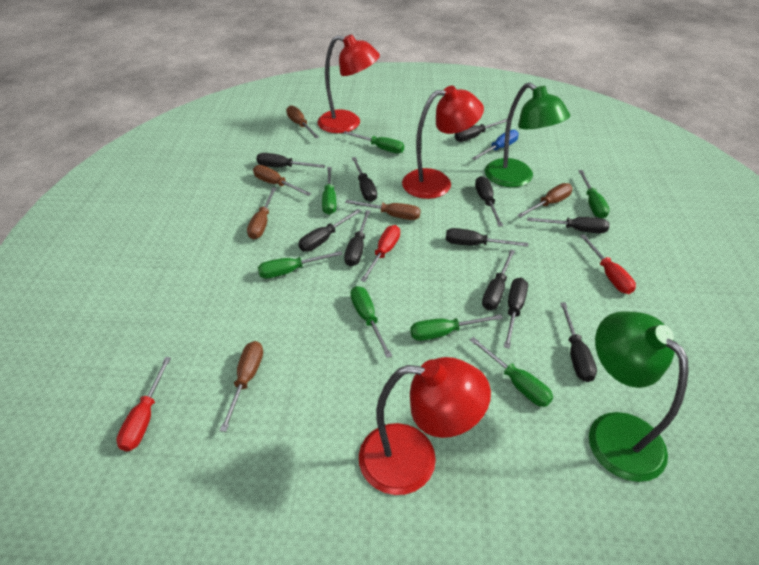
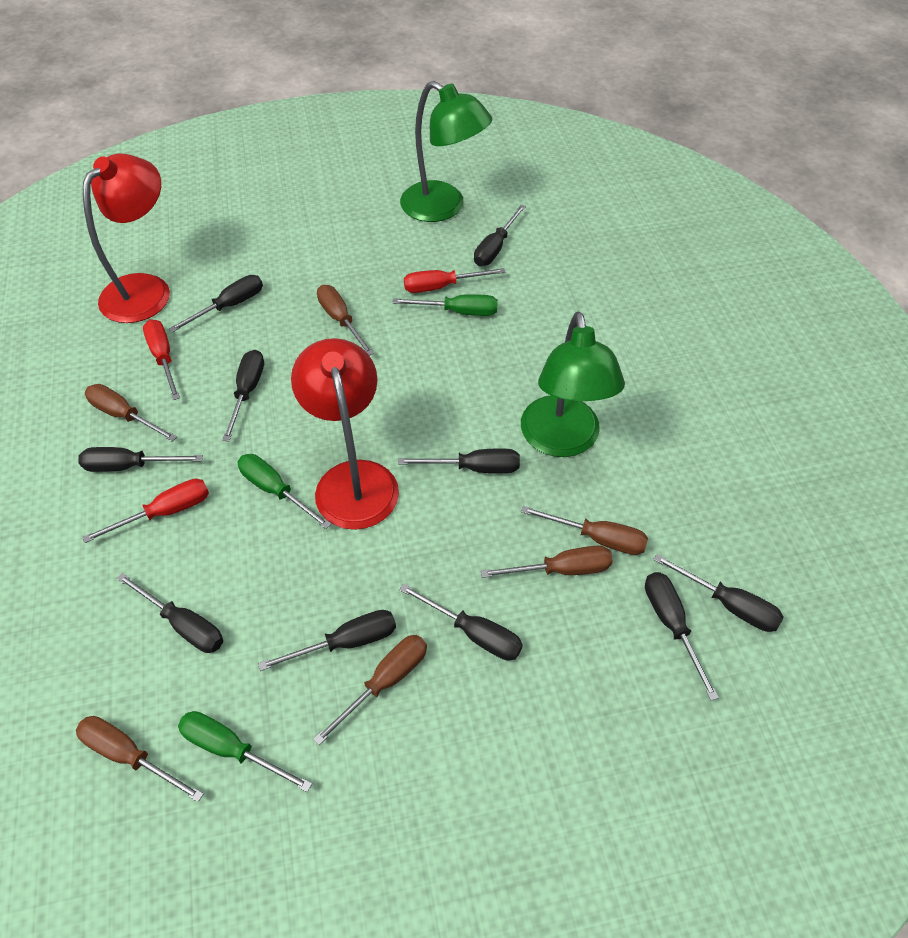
black screwdriver: 11 -> 10
blue screwdriver: 1 -> 0
green screwdriver: 7 -> 3
red lamp: 3 -> 2

